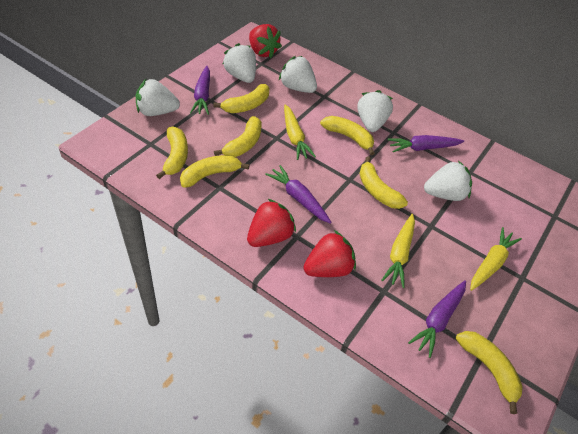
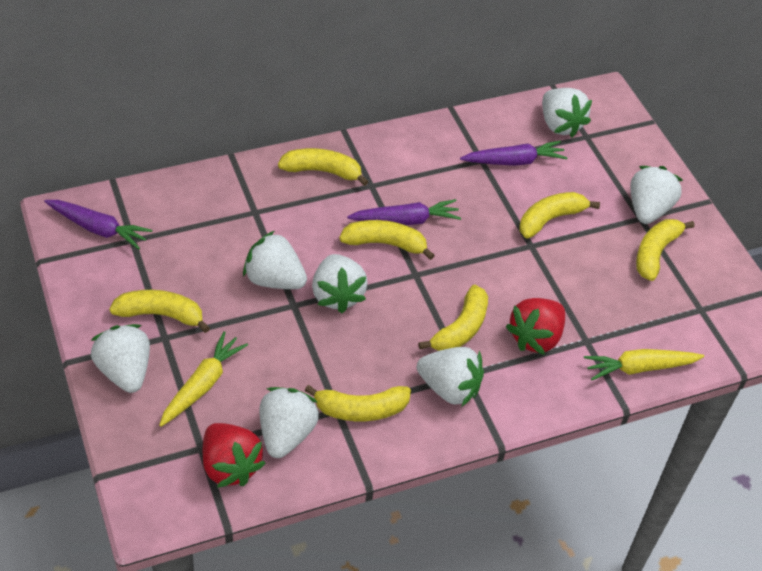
purple carrot: 4 -> 3
red strawberry: 3 -> 2
white strawberry: 5 -> 7
yellow carrot: 3 -> 2

